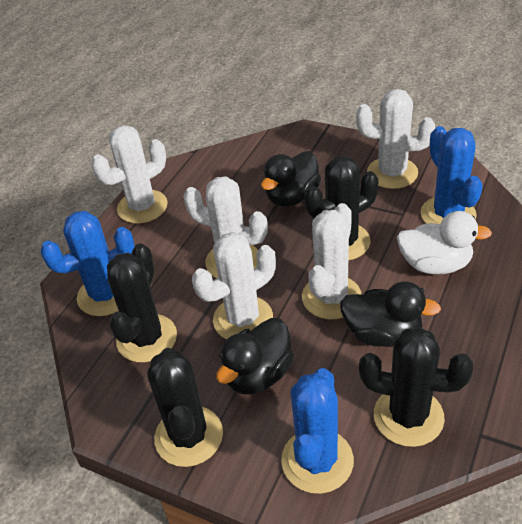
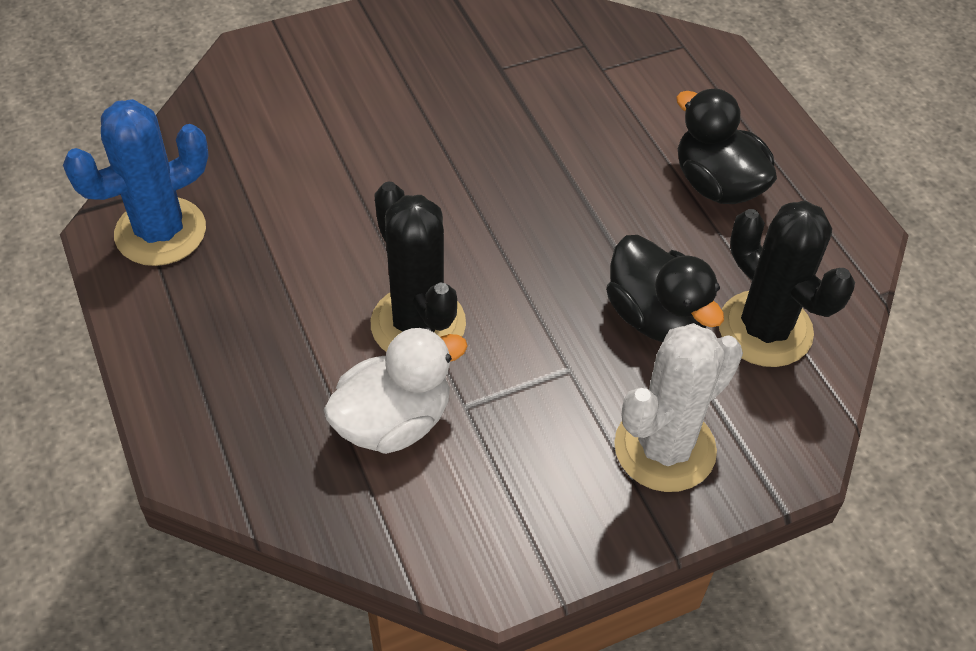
black cactus: 4 -> 2
black duck: 3 -> 2
blue cactus: 3 -> 1
white cactus: 5 -> 1

